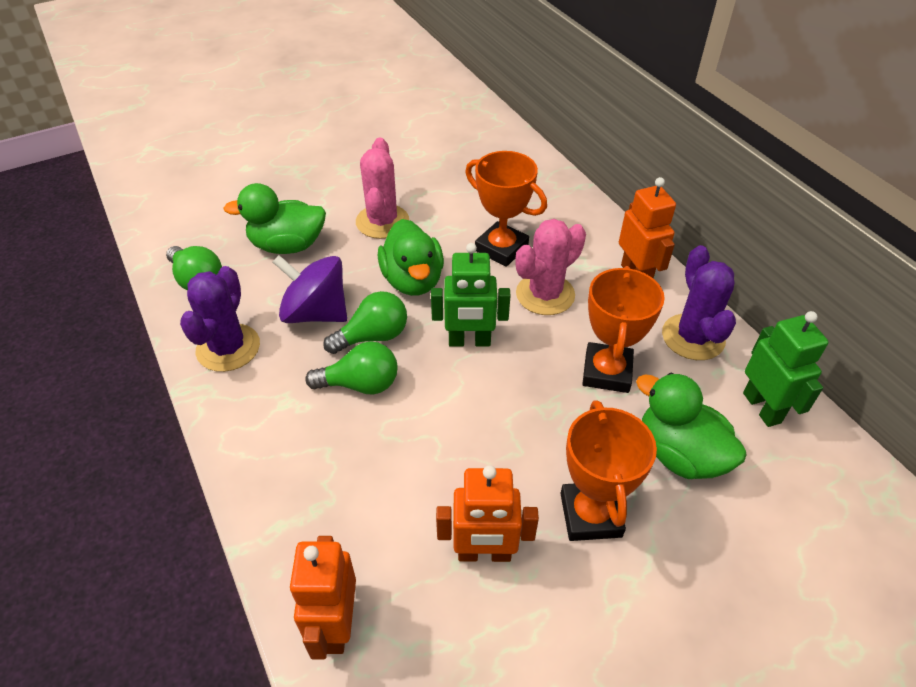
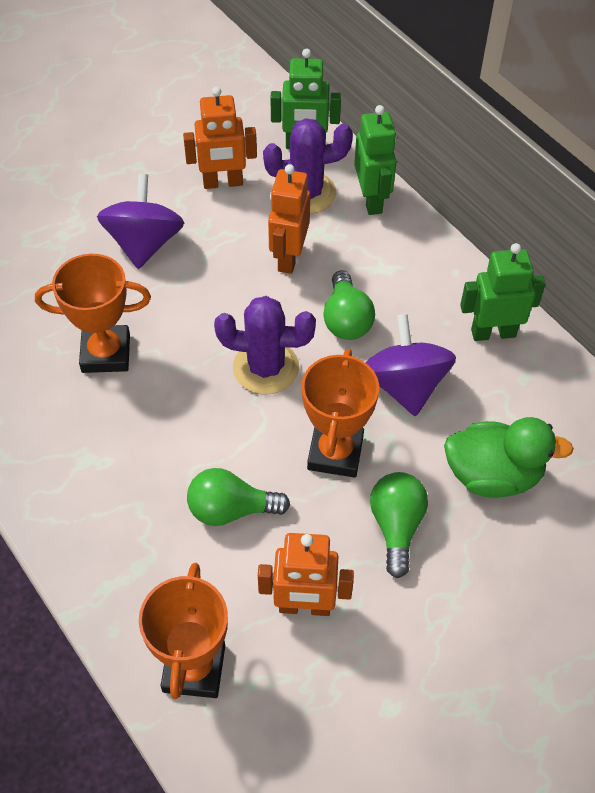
green duck: 3 -> 1
green robot: 2 -> 3
pink cactus: 2 -> 0
purple spinning top: 1 -> 2

